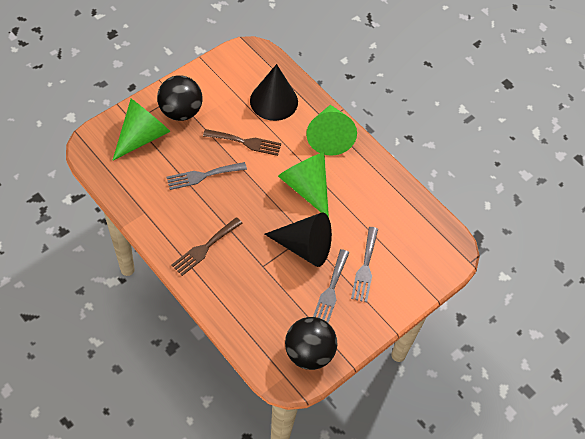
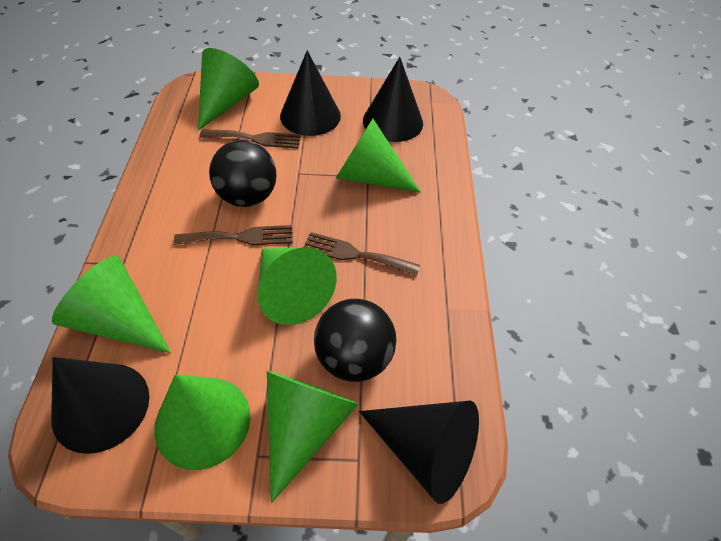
black cone: 2 -> 4
brown fork: 2 -> 3
green cone: 3 -> 6
grey fork: 3 -> 0

